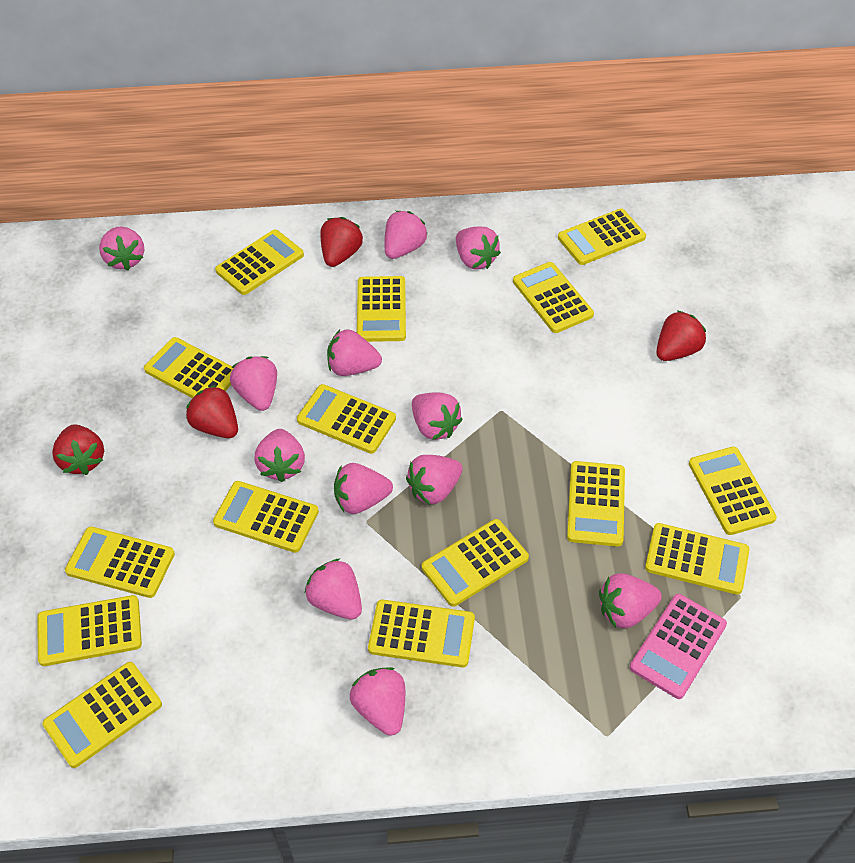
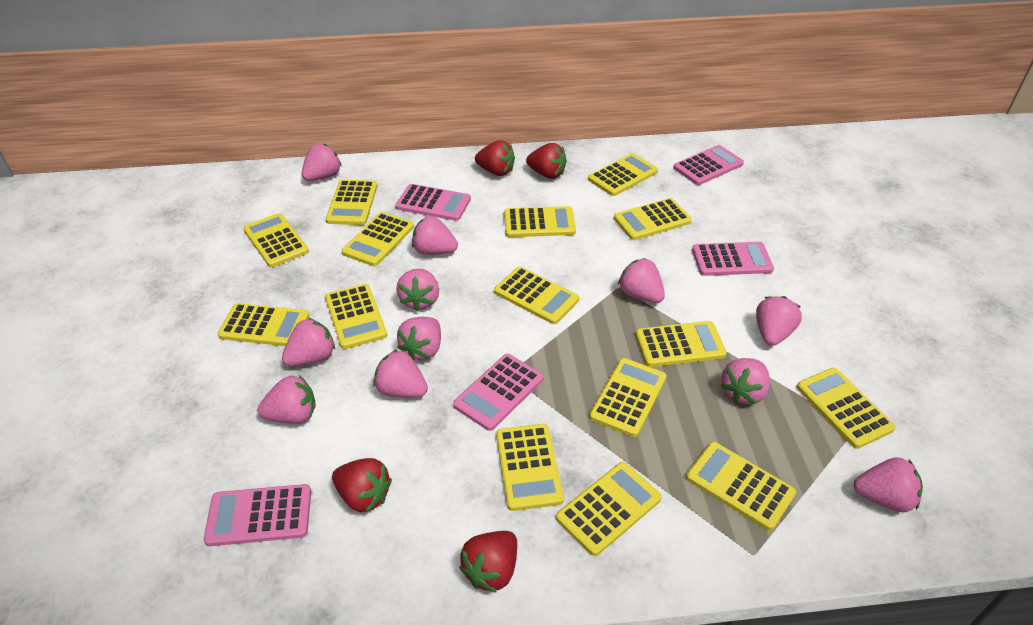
pink calculator: 1 -> 5
pink strawberry: 12 -> 11

